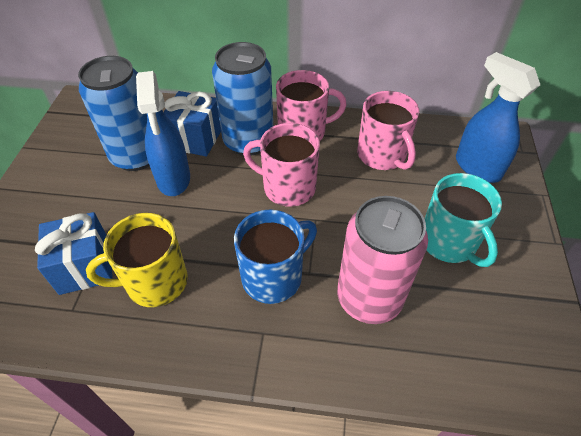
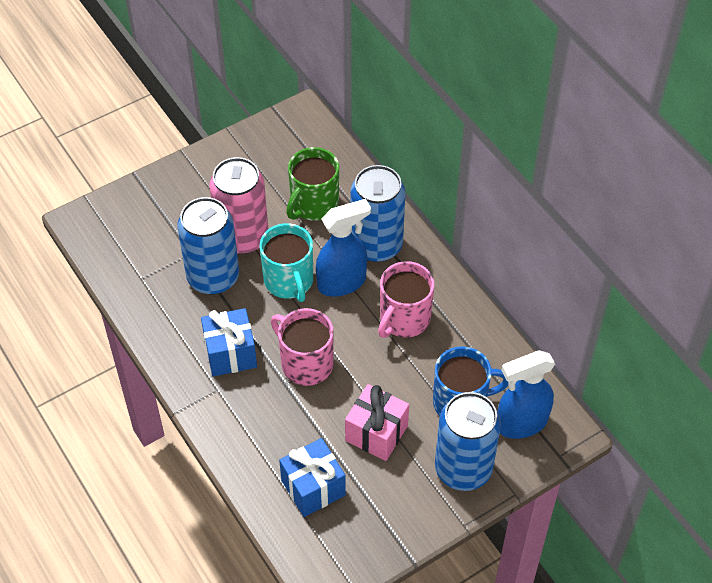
blue can: 2 -> 3
green mug: 0 -> 1
pink gift: 0 -> 1
pink mug: 3 -> 2
yellow mug: 1 -> 0

